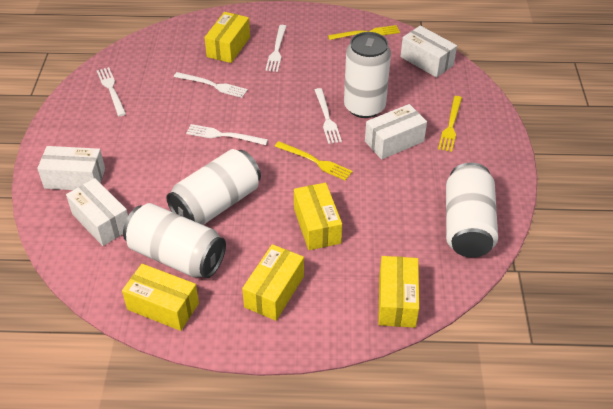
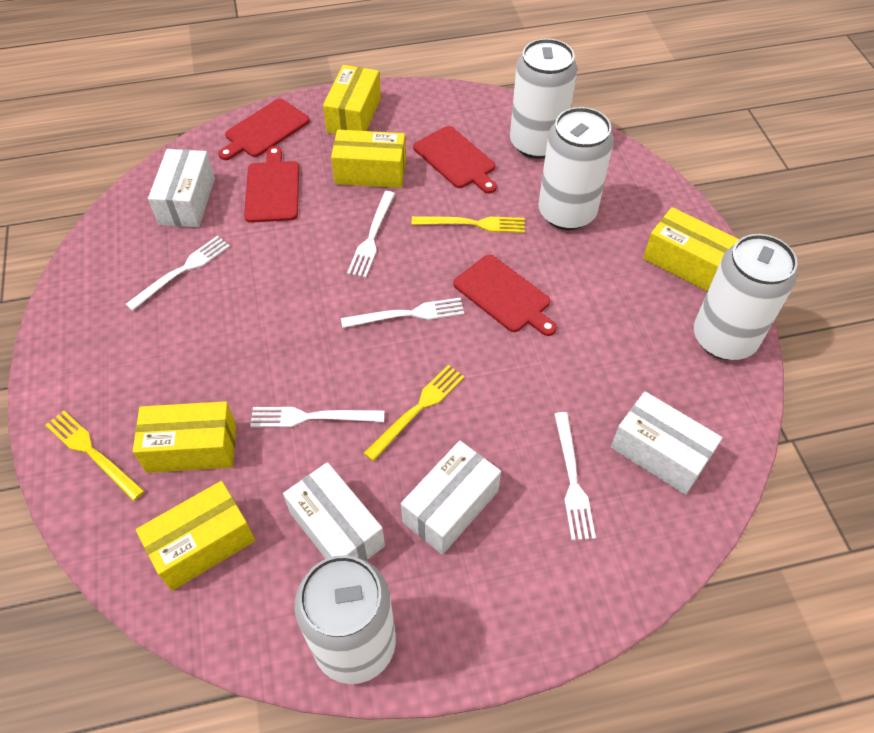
red cutting board: 0 -> 4

